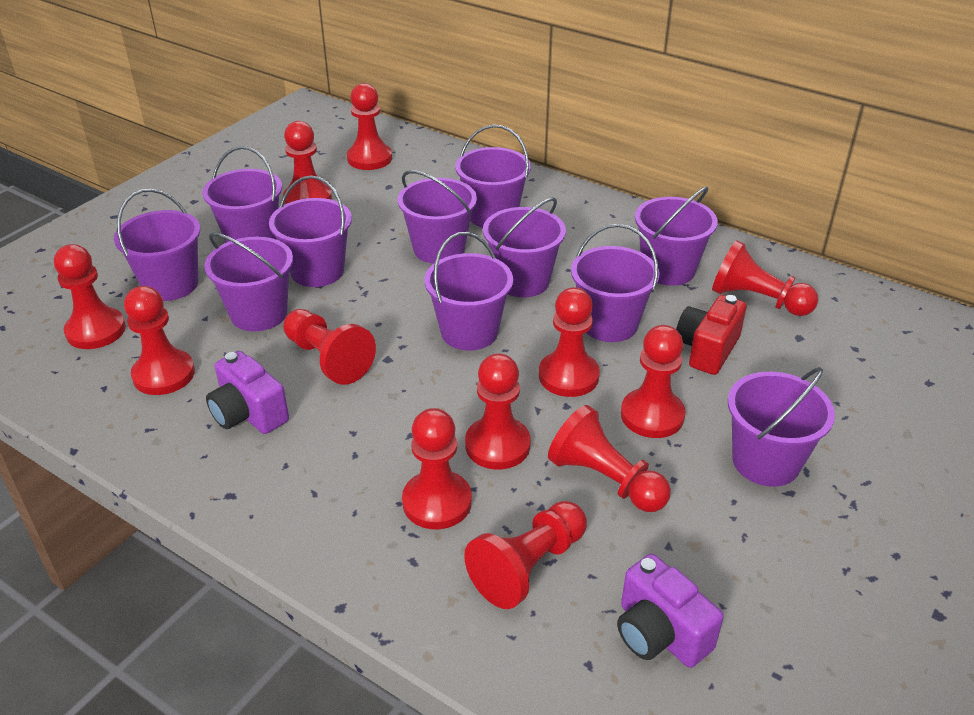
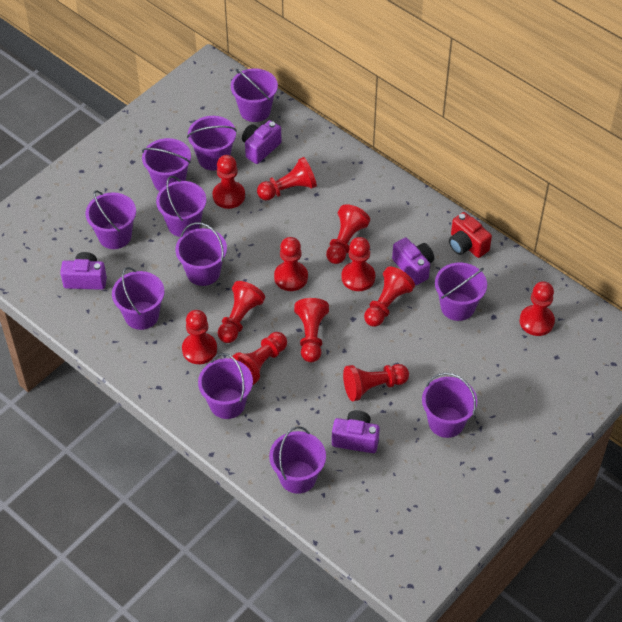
purple camera: 2 -> 4

